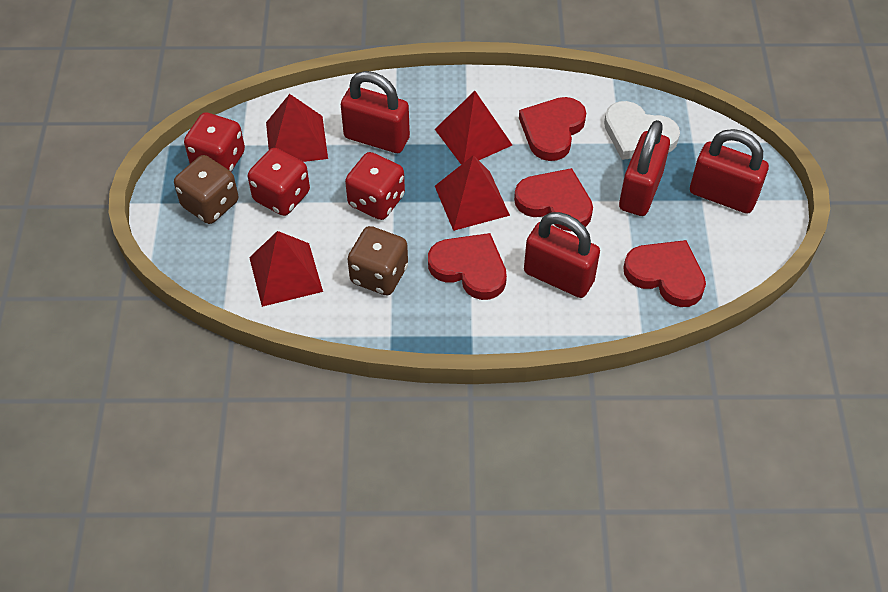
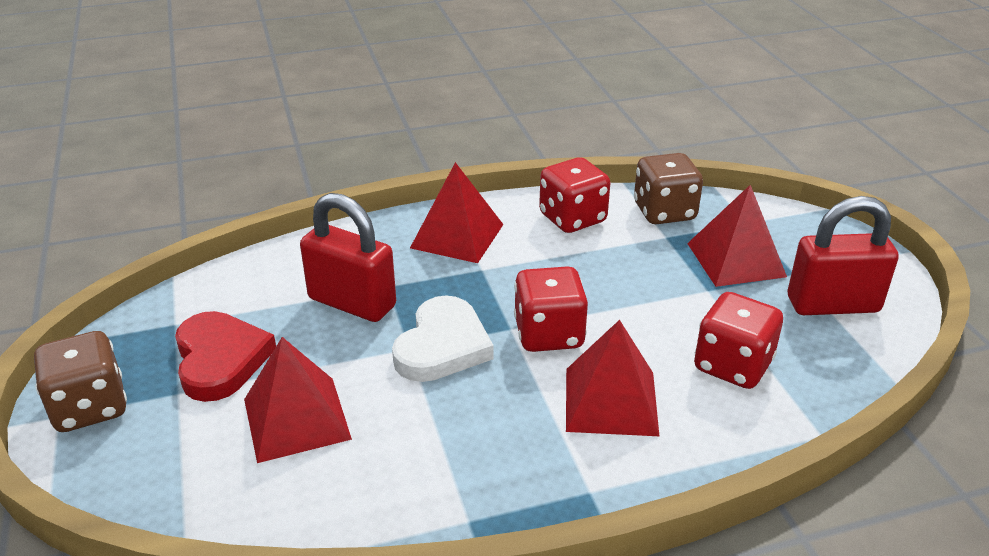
red heart: 4 -> 1
red padlock: 4 -> 2

